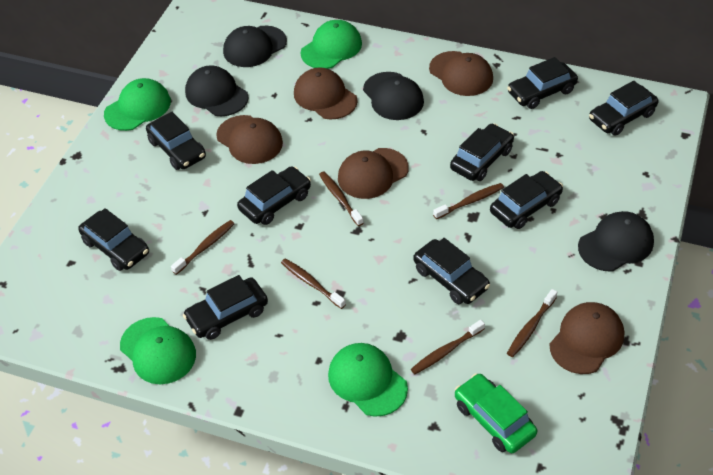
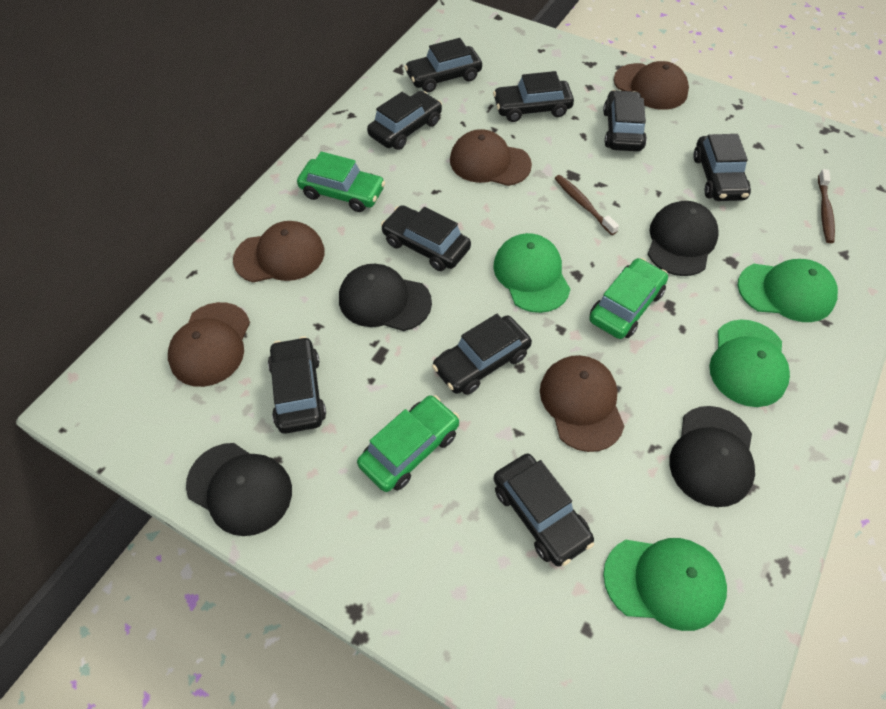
brown toothbrush: 6 -> 2
green car: 1 -> 3

